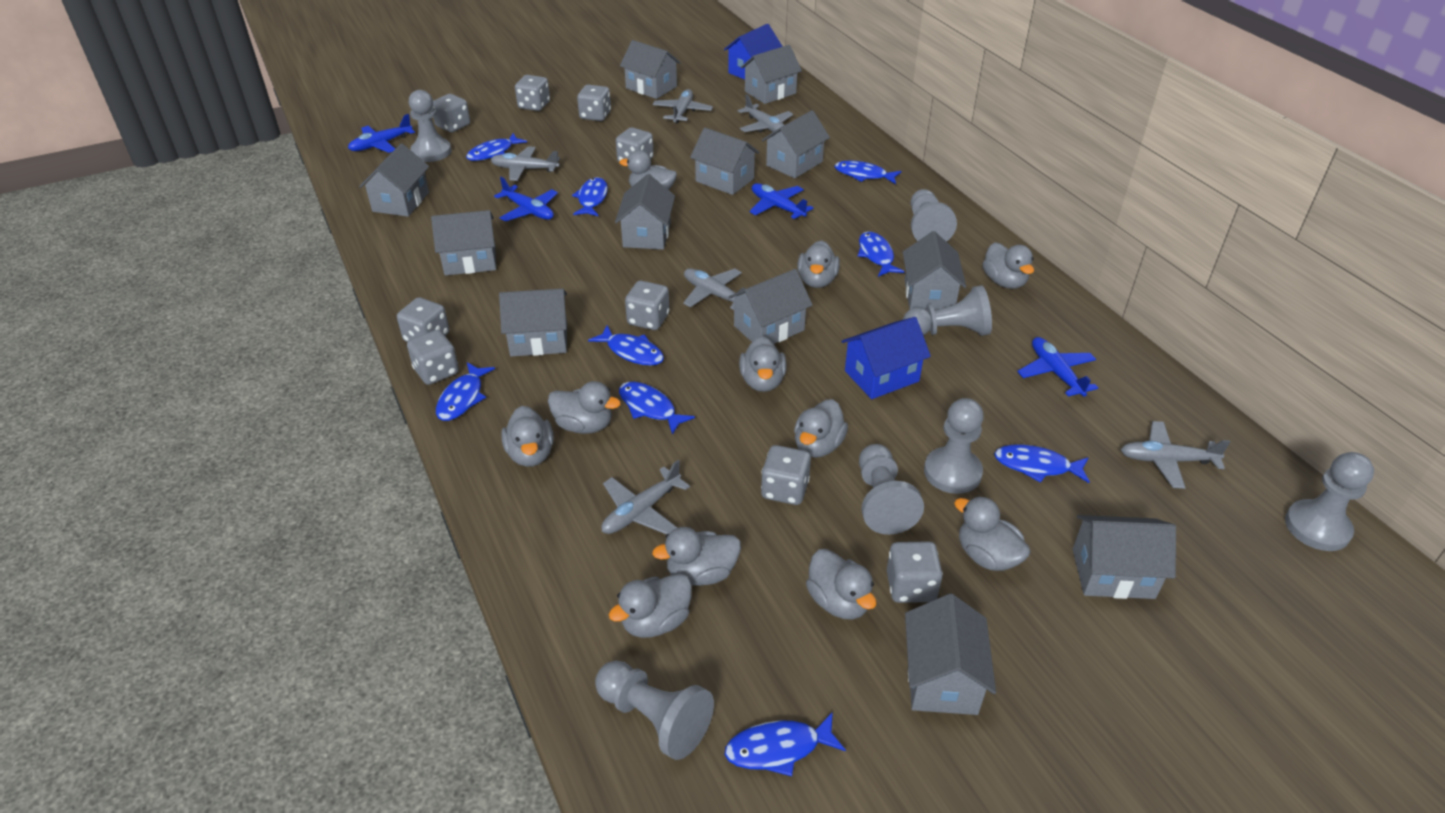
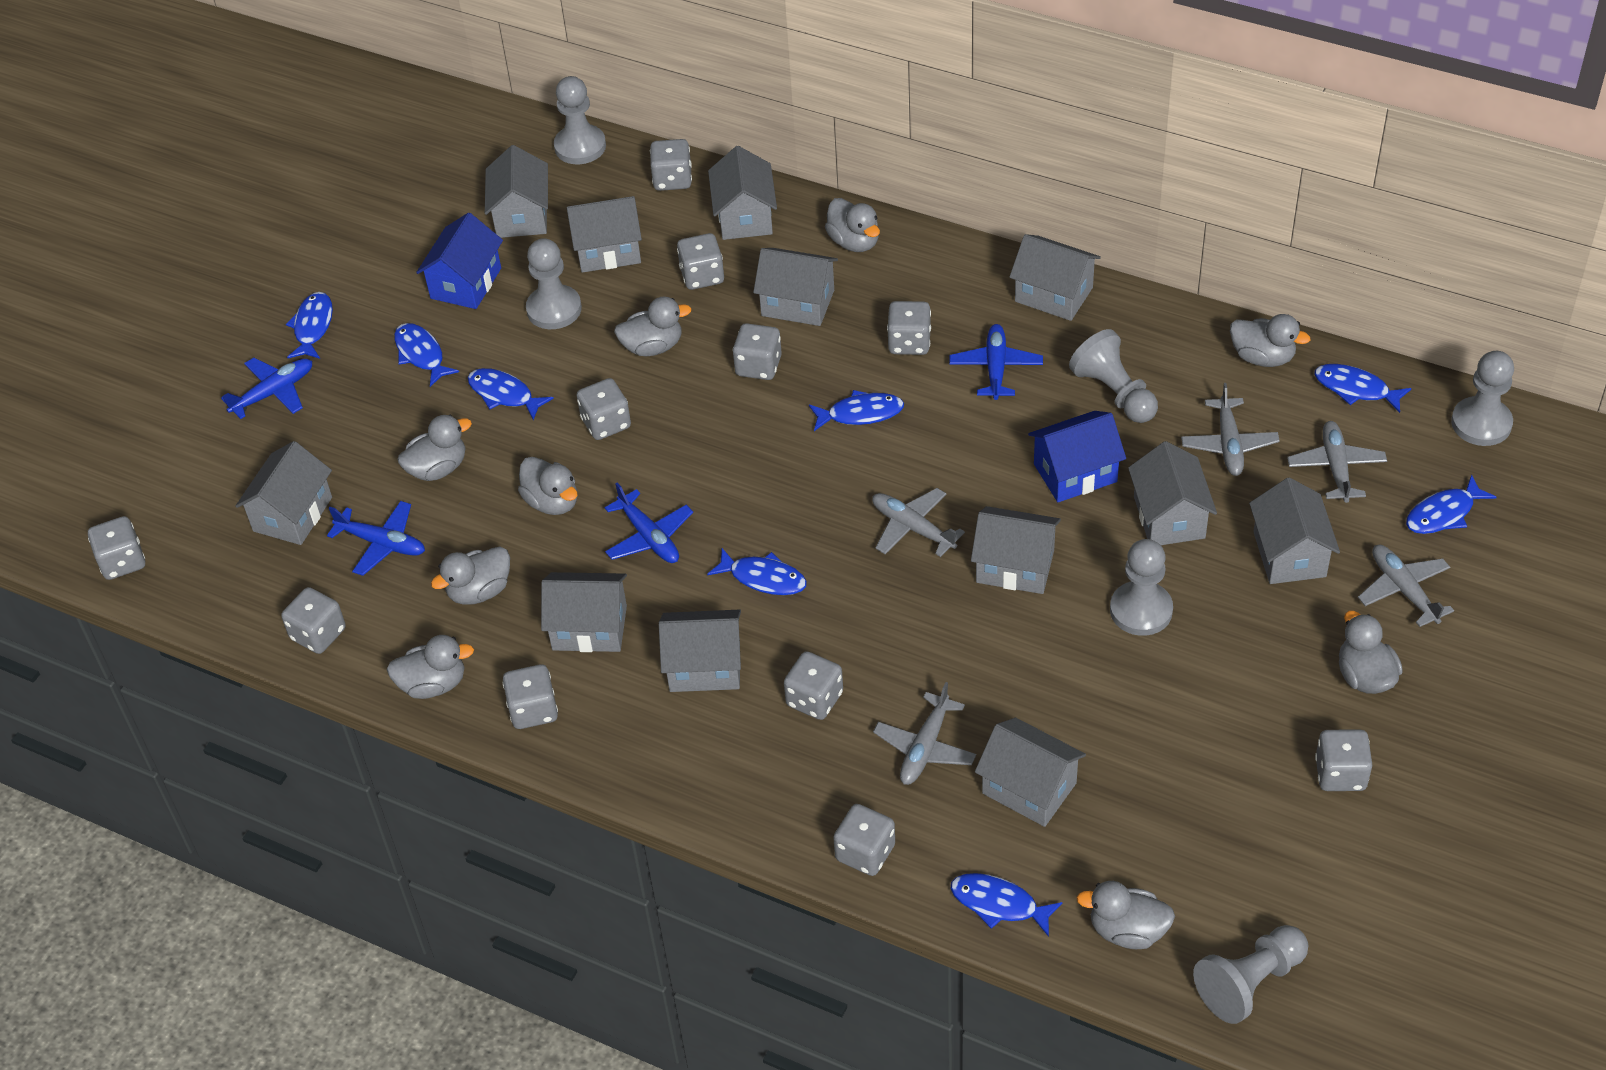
blue fish: 9 -> 8
grey dice: 9 -> 11
grey duck: 11 -> 9
grey pawn: 7 -> 6
grey plane: 6 -> 5

